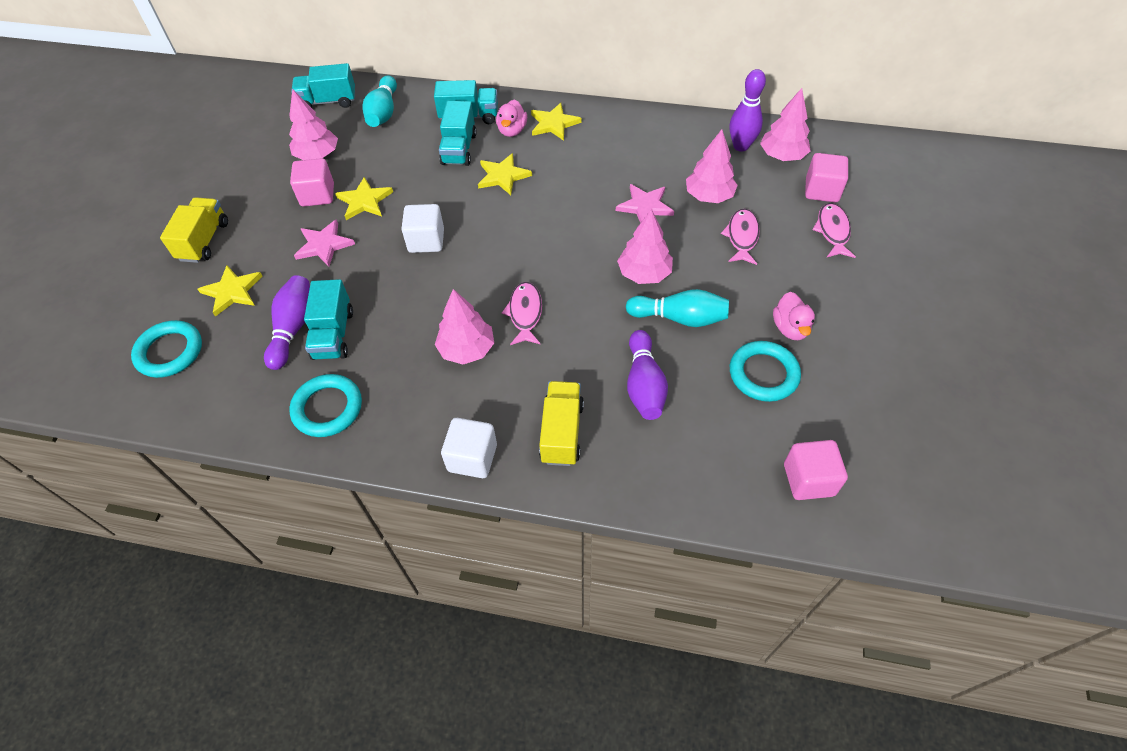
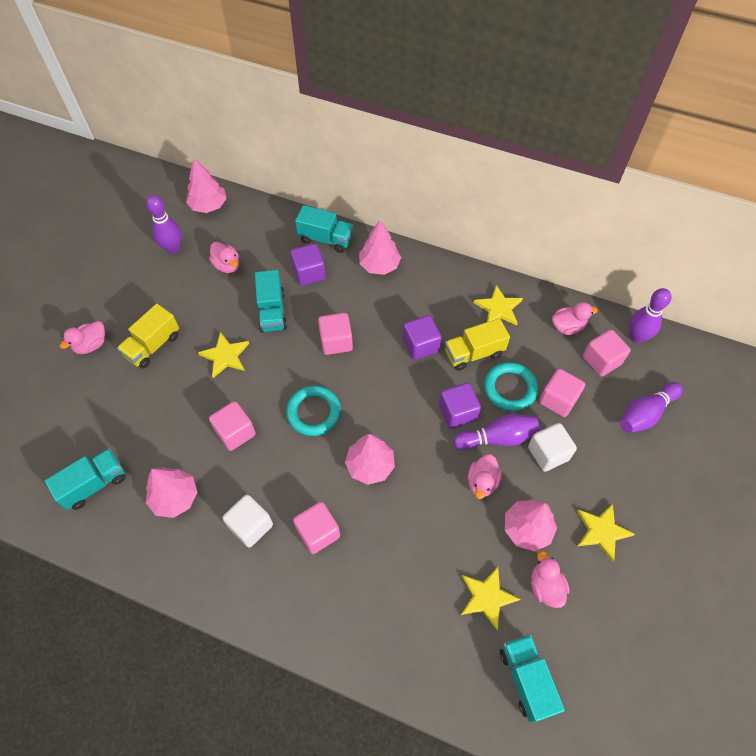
pink cube: 3 -> 5
pink duck: 2 -> 5
pink fish: 3 -> 0
pink star: 2 -> 0
purple bowling pin: 3 -> 4
purple cube: 0 -> 3
turquoise bowling pin: 2 -> 0
turquoise ring: 3 -> 2

